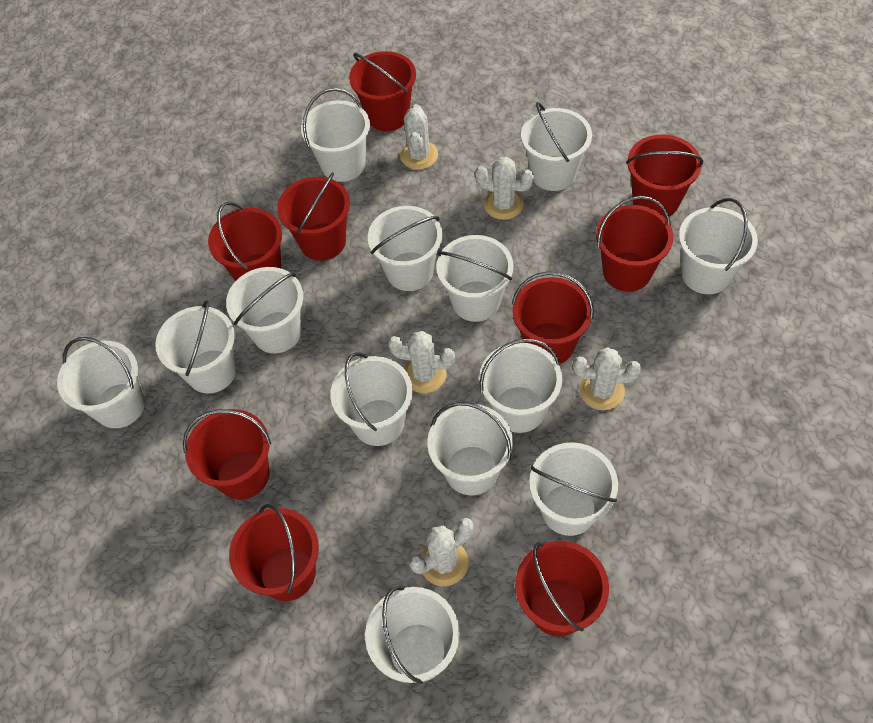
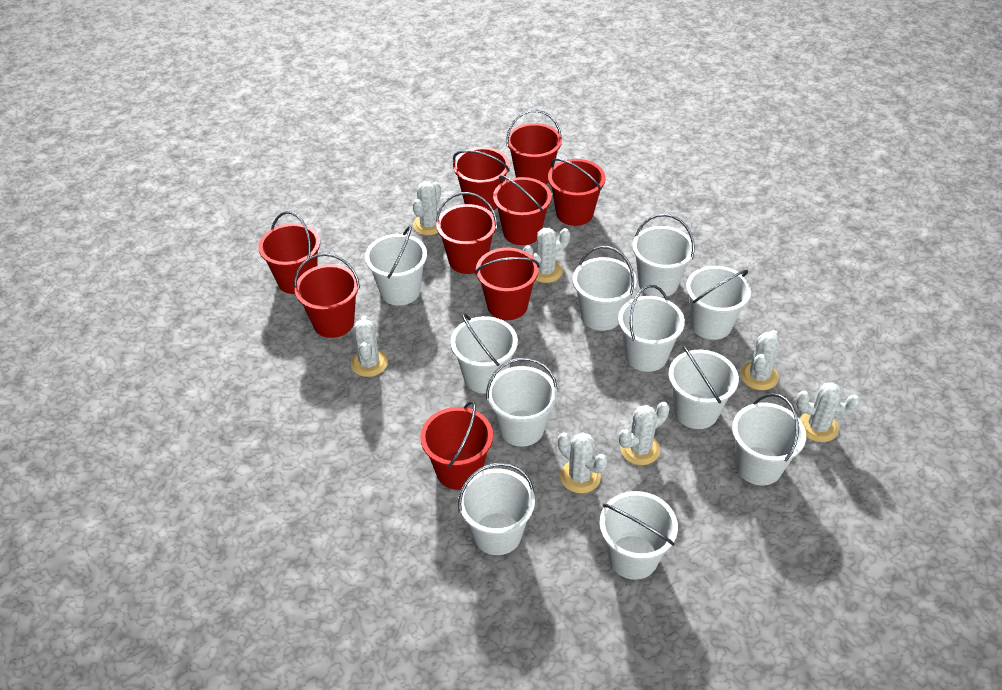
white bucket: 13 -> 11
white cactus: 5 -> 7

